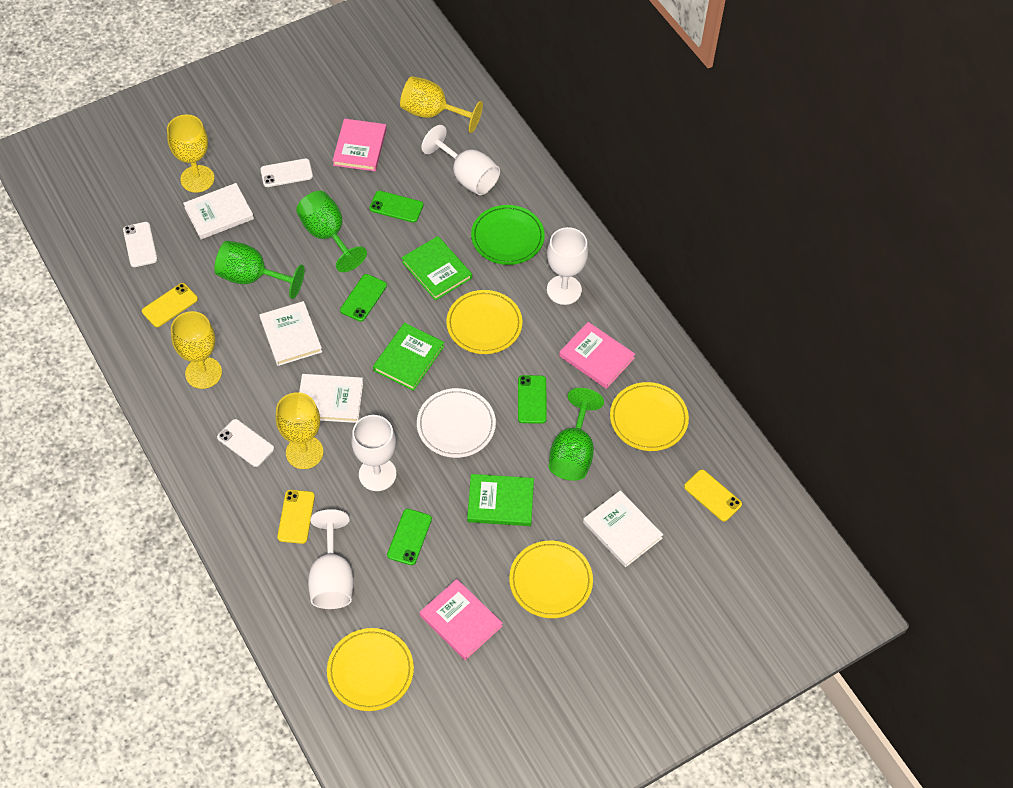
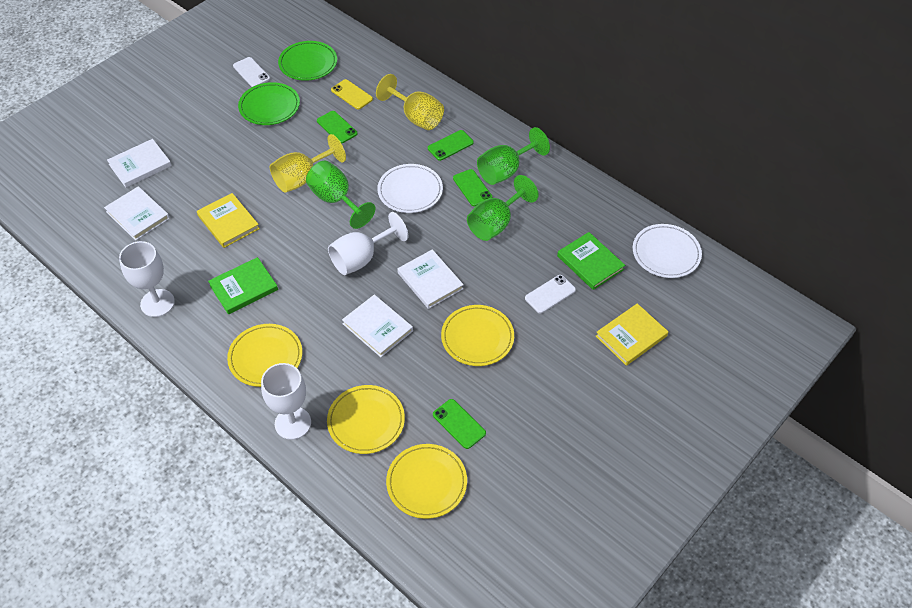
green book: 3 -> 2
green plate: 1 -> 2
pink book: 3 -> 0
white goblet: 4 -> 3
white phone: 3 -> 2
white plate: 1 -> 2
yellow book: 0 -> 2
yellow goblet: 4 -> 2
yellow phone: 3 -> 1

